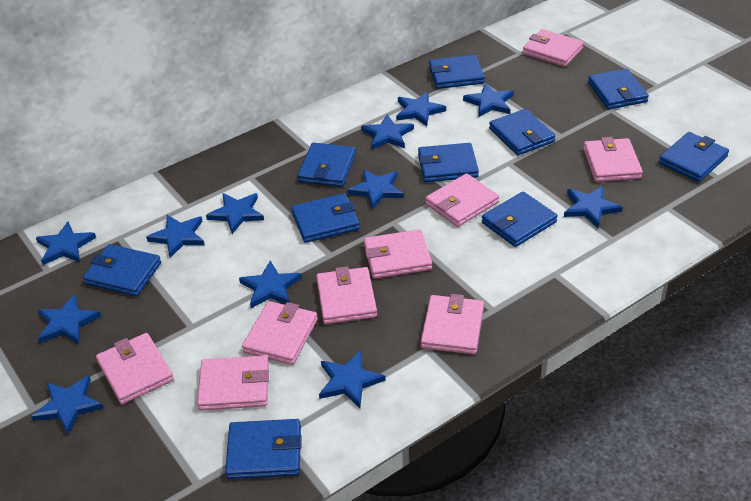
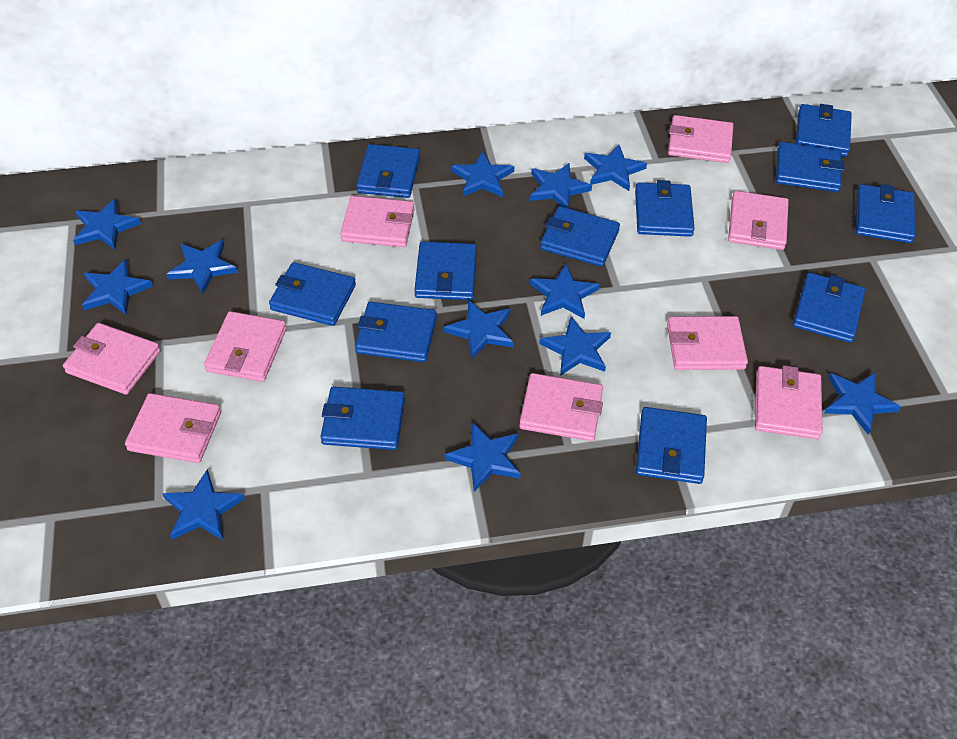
blue wallet: 10 -> 12

